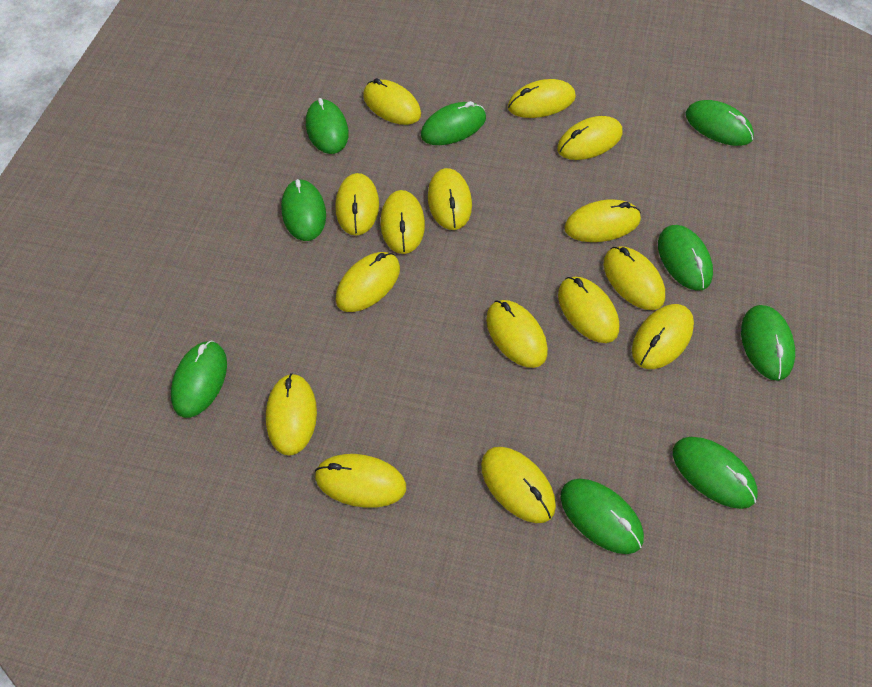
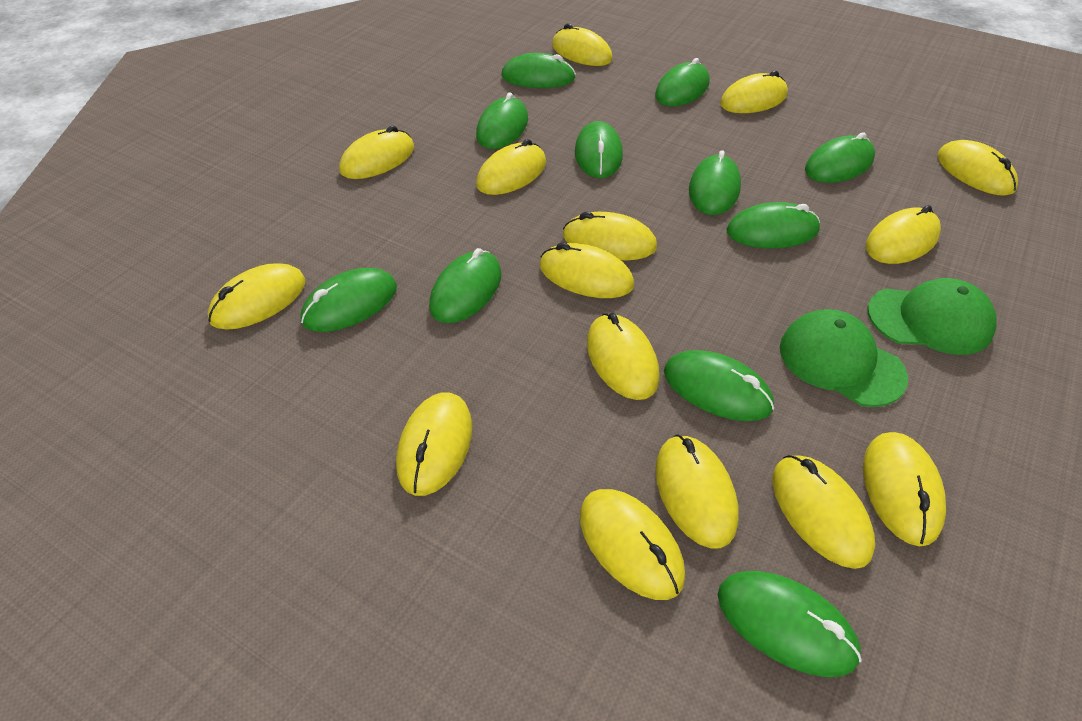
green cap: 0 -> 2
green mouse: 9 -> 11

